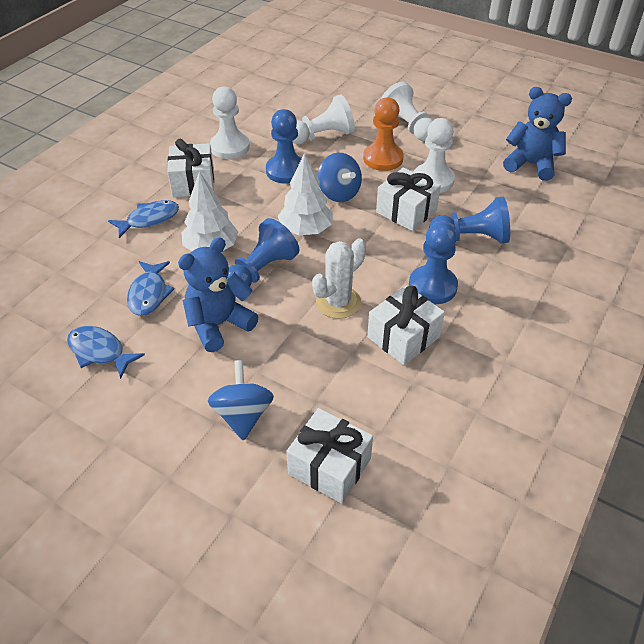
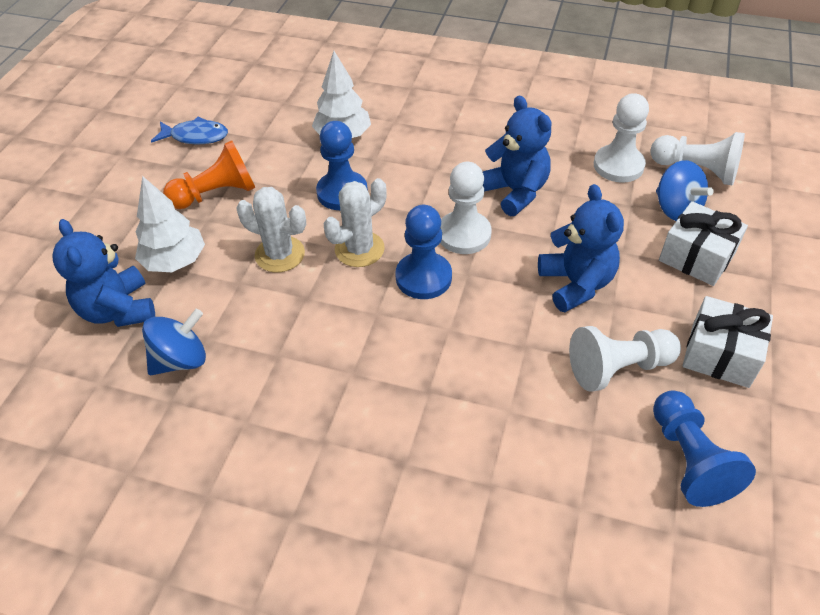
blue fish: 3 -> 1
blue pawn: 4 -> 3
blue teddy bear: 2 -> 3
white cactus: 1 -> 2
white gift: 4 -> 2

